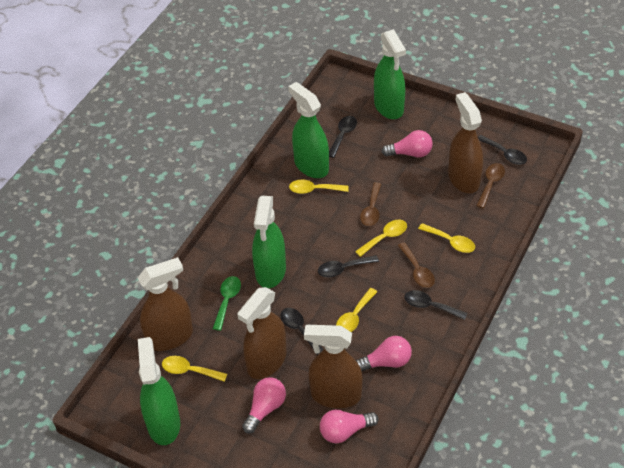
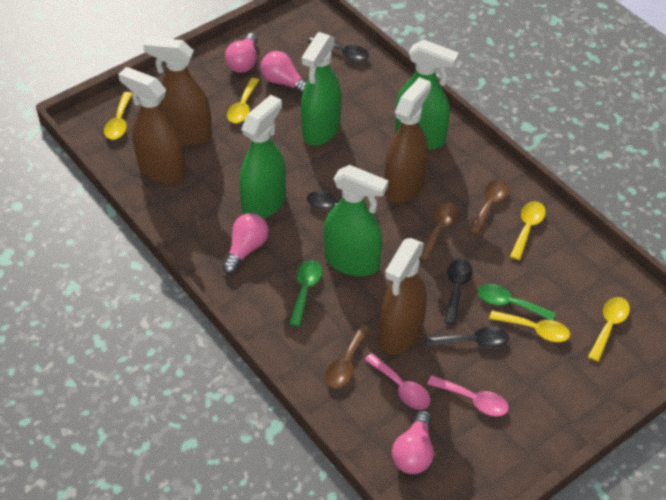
black spoon: 5 -> 4
green spoon: 1 -> 2
pink spoon: 0 -> 2

